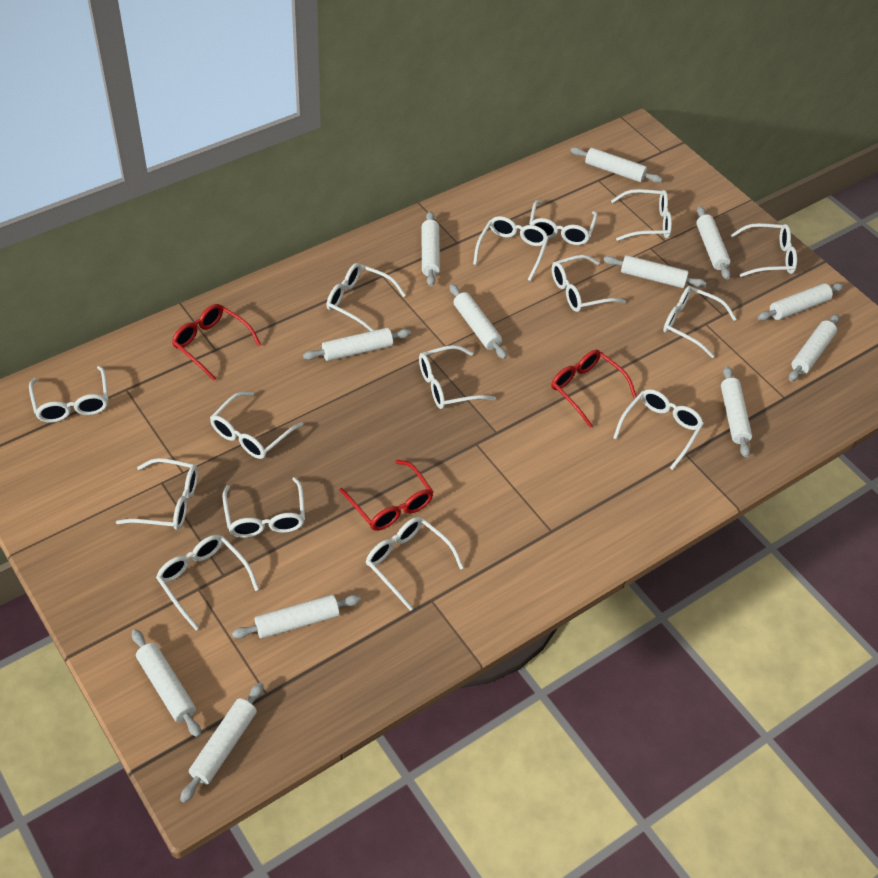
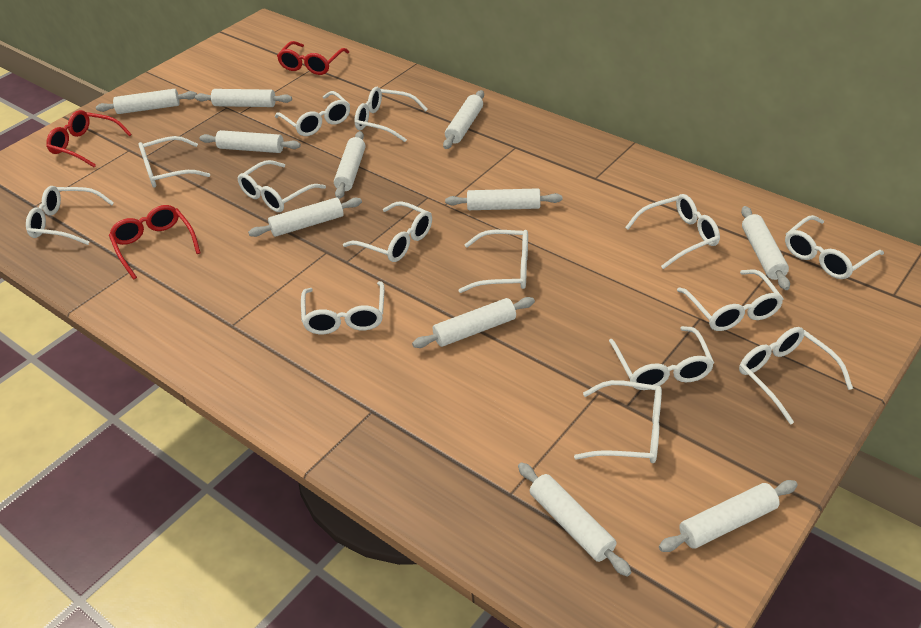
white glasses: 15 -> 14
white rolling pin: 12 -> 11

